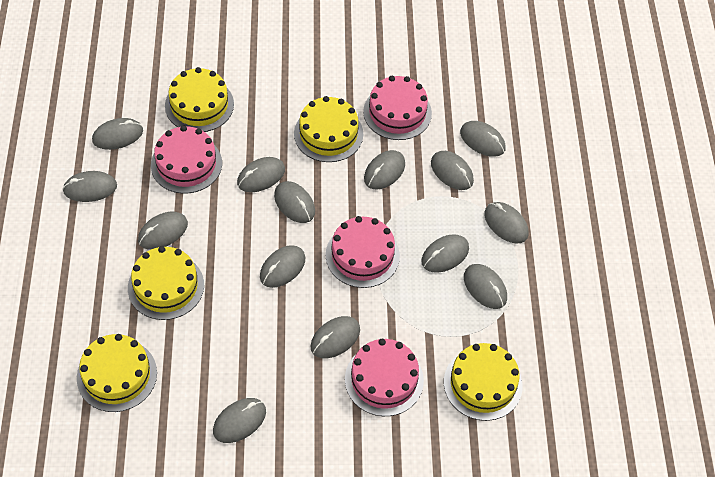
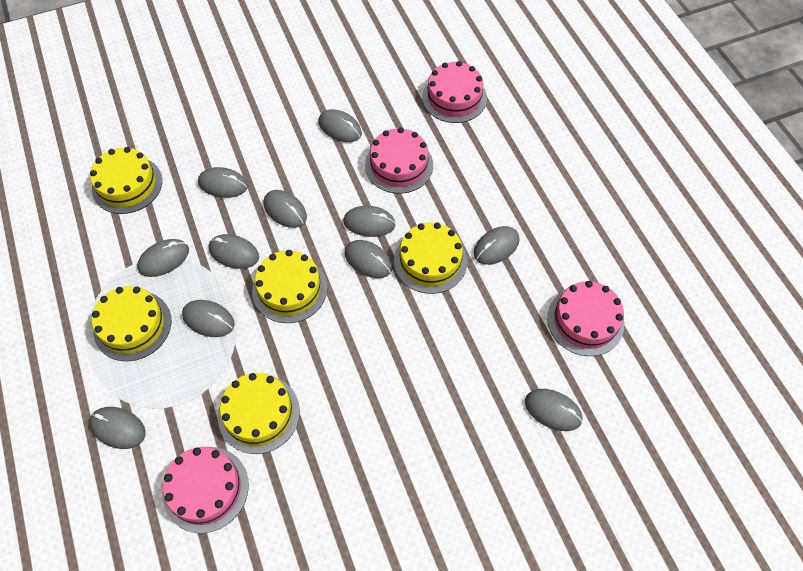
grey mouse: 14 -> 11

